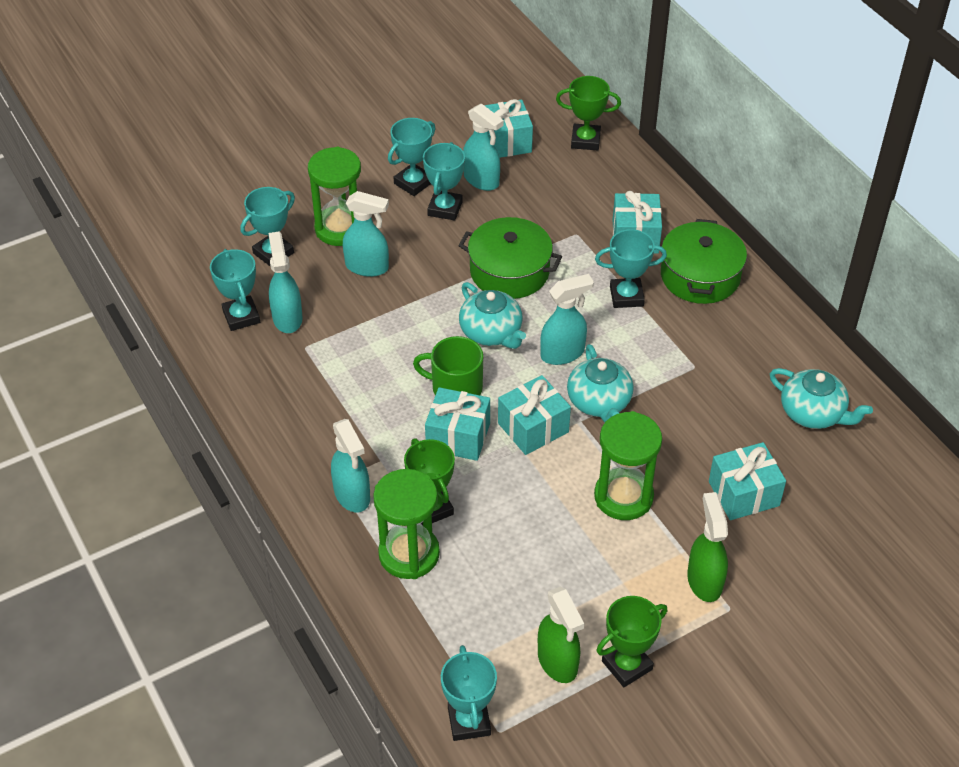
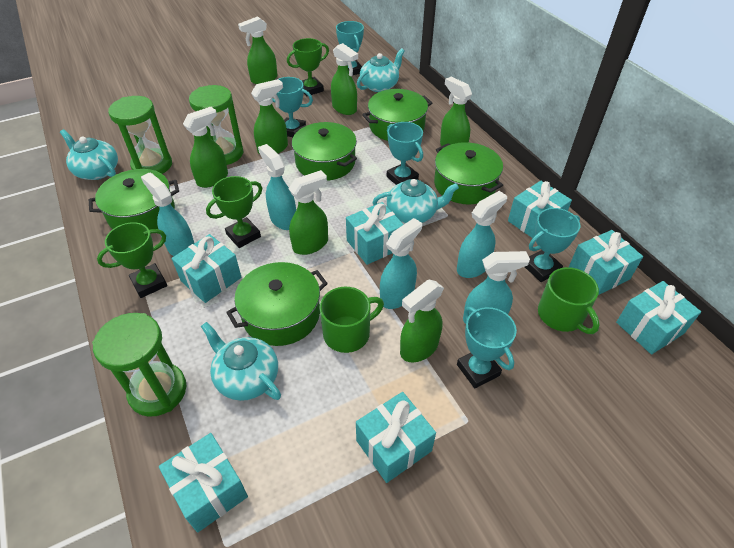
green mug: 1 -> 2
green pot: 2 -> 5
green spray bottle: 2 -> 7
turquoise gift: 5 -> 7
turquoise teapot: 3 -> 4
turquoise trophy: 6 -> 5

